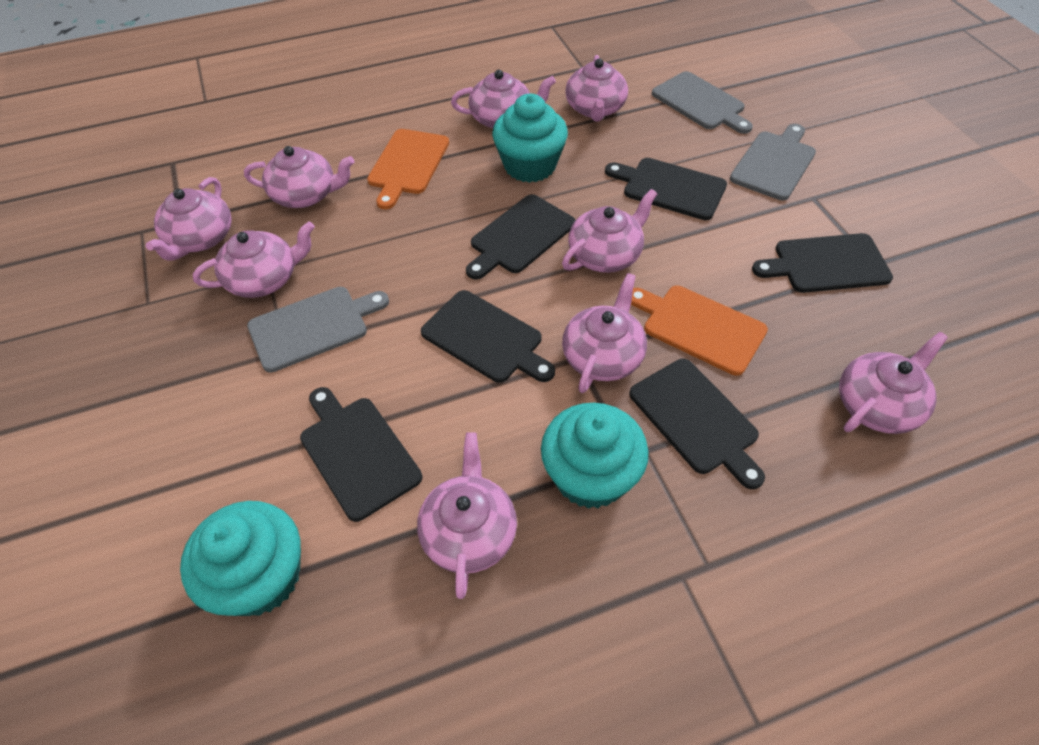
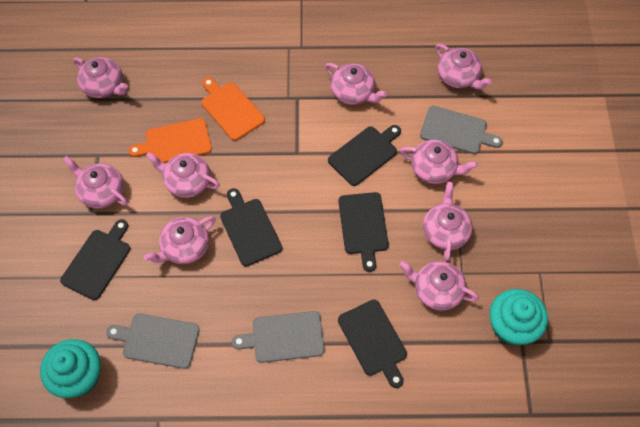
black cutting board: 6 -> 5
turquoise cupcake: 3 -> 2

